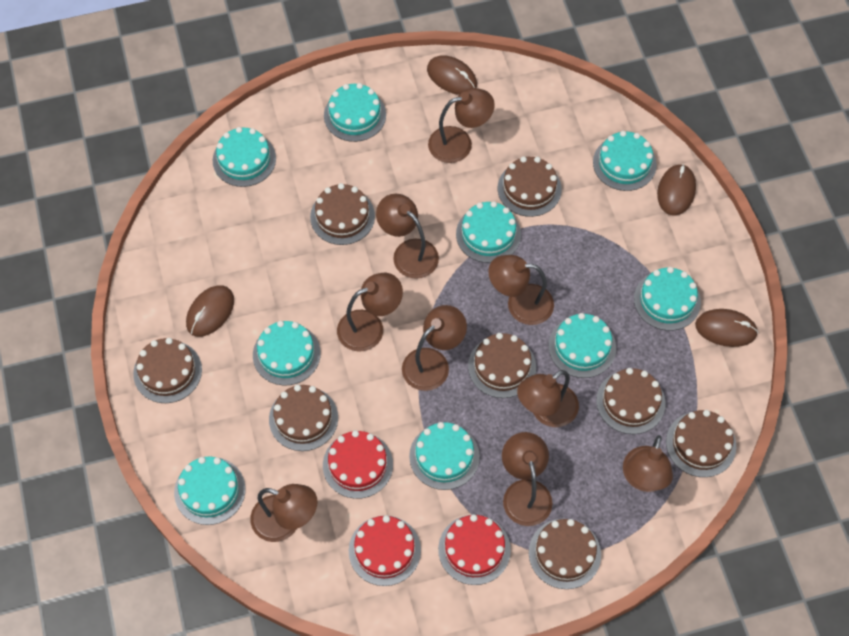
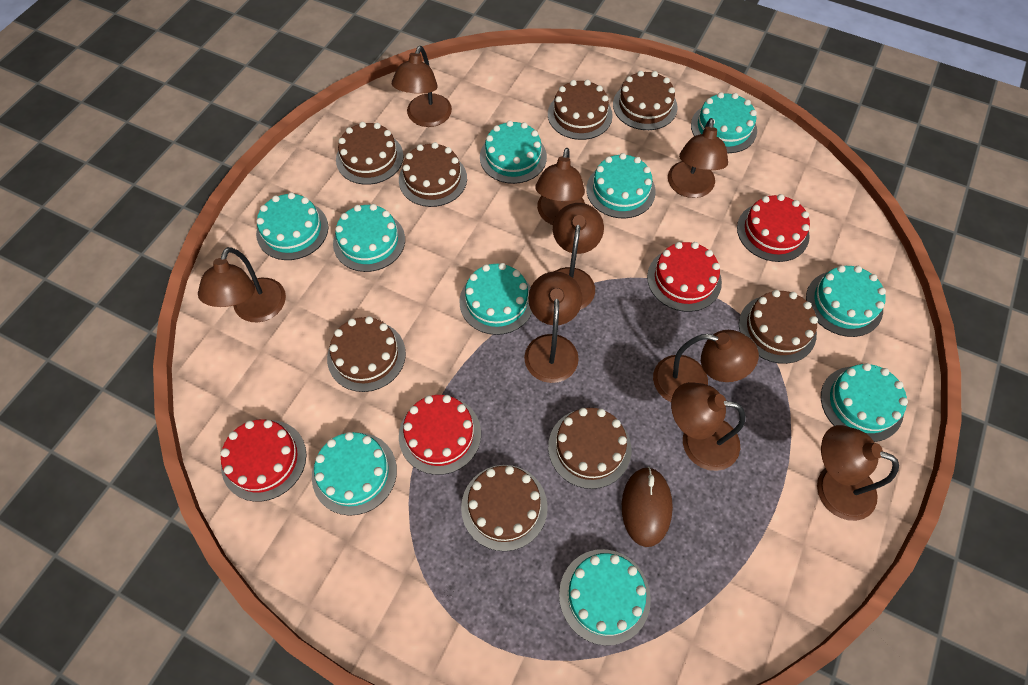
brown mouse: 4 -> 1
red cake: 3 -> 4
turquoise cake: 9 -> 10

